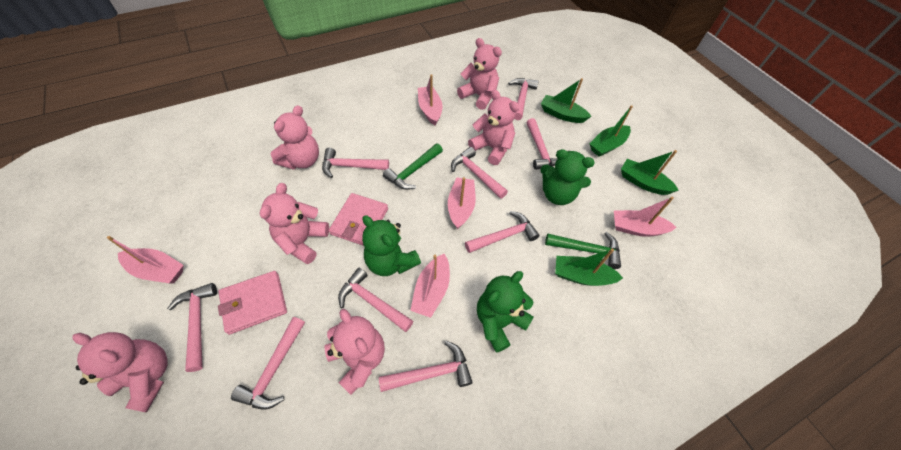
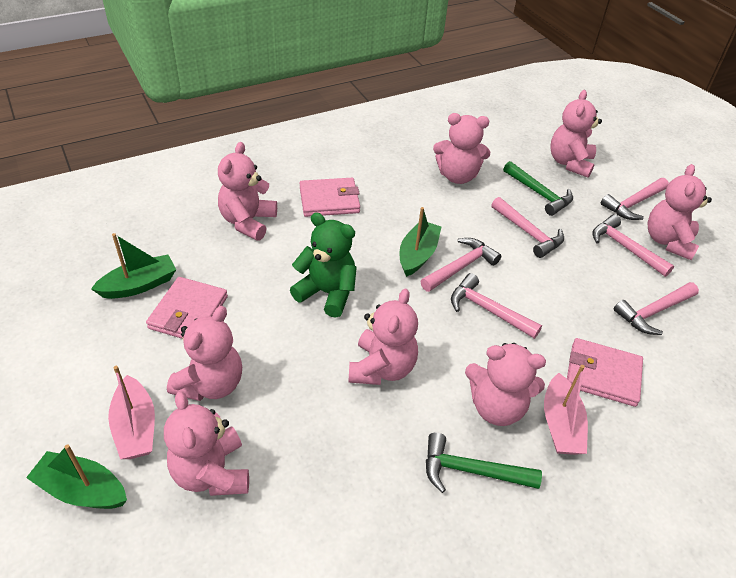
green boat: 4 -> 3
green teddy bear: 3 -> 1
pink boat: 5 -> 2
pink hammer: 9 -> 6
pink teddy bear: 6 -> 8
pink wallet: 2 -> 3

